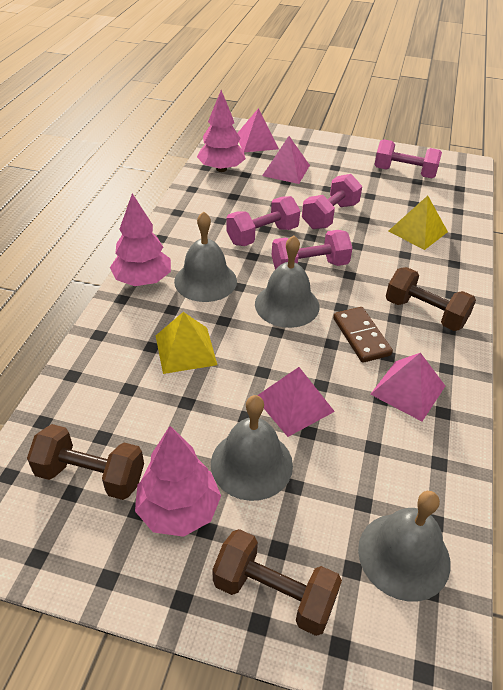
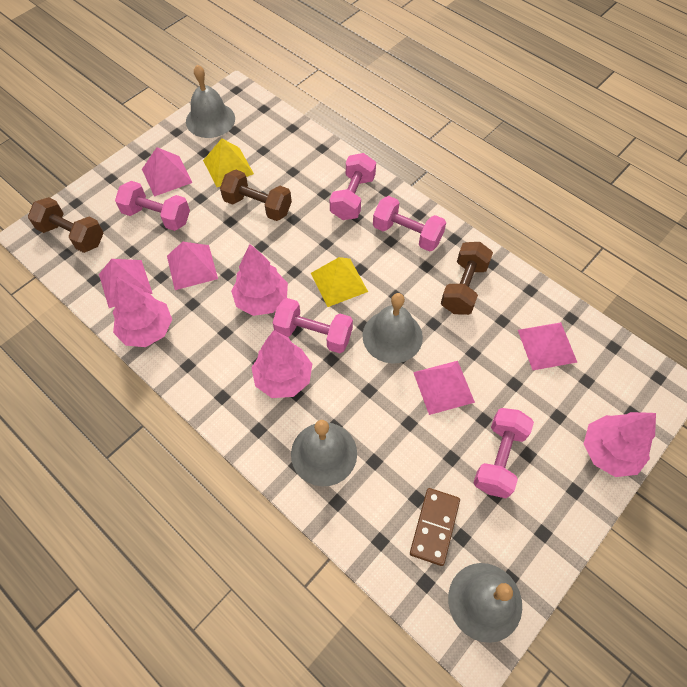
pink dumbbell: 4 -> 5
pink pyramid: 4 -> 5
pink tree: 3 -> 4

